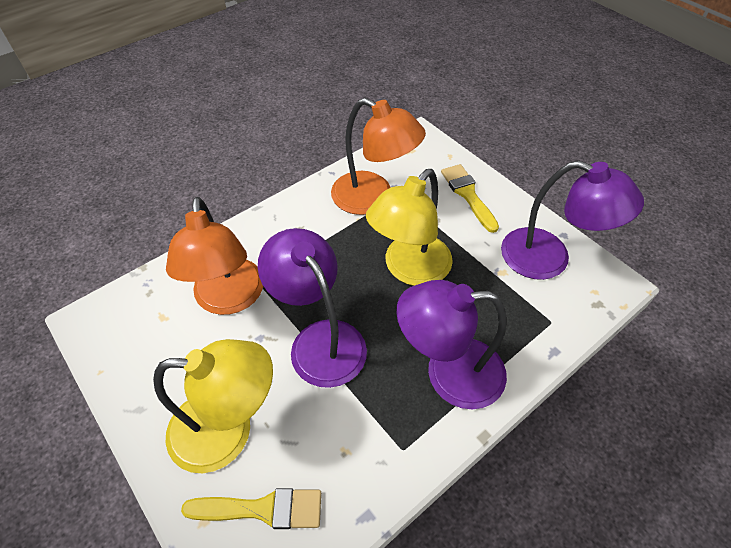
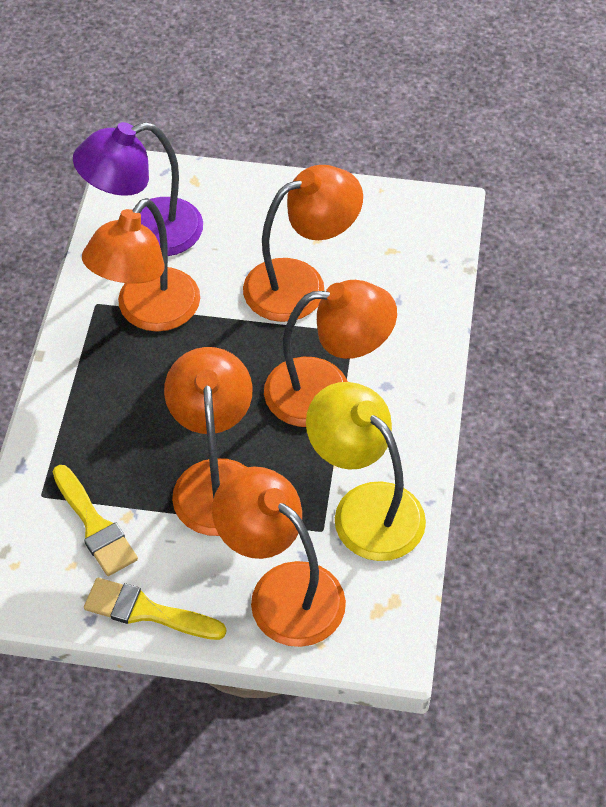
orange lamp: 2 -> 5
purple lamp: 3 -> 1
yellow lamp: 2 -> 1

